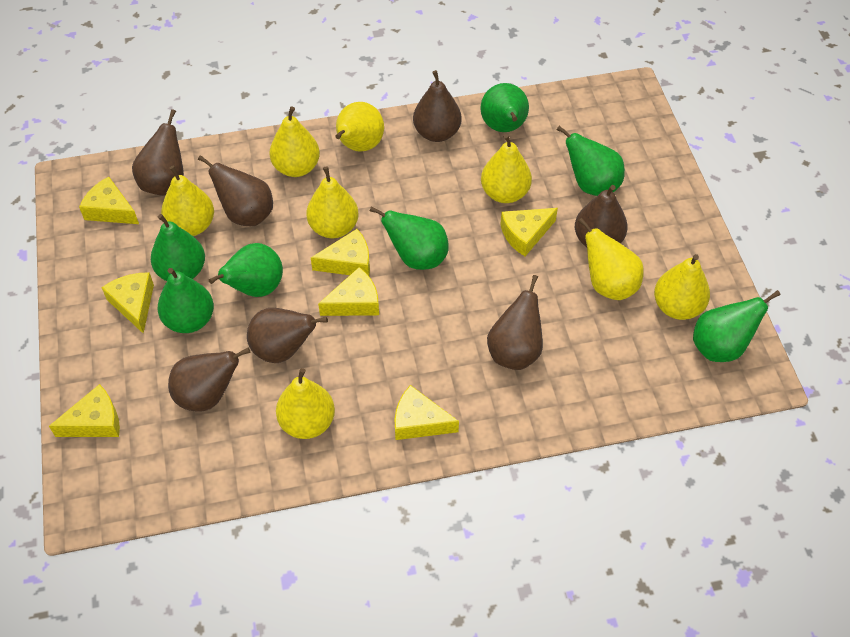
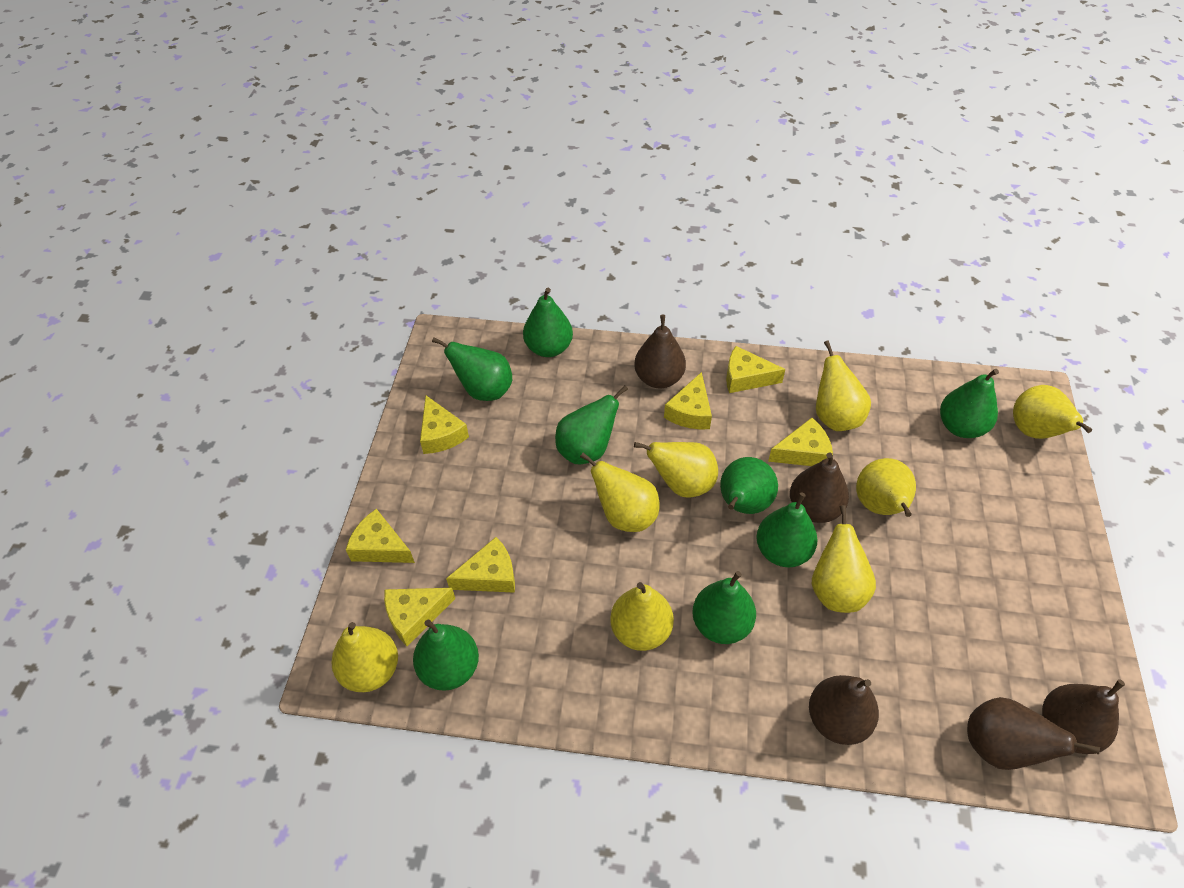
brown pear: 7 -> 5
green pear: 7 -> 8

